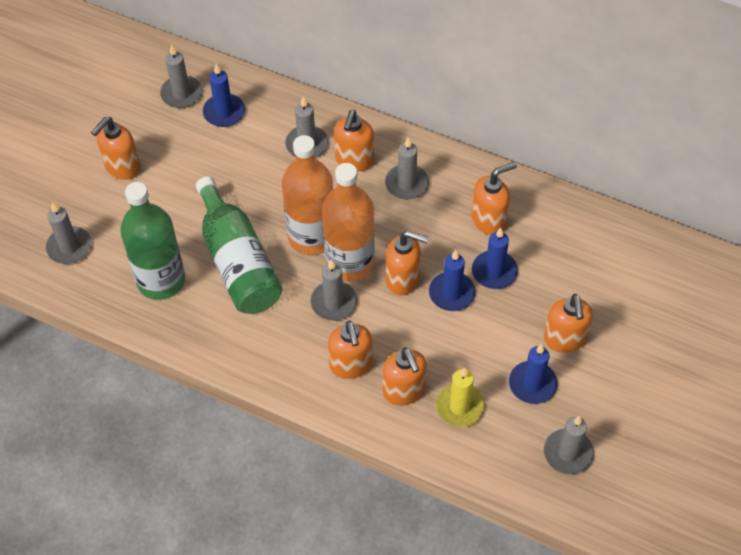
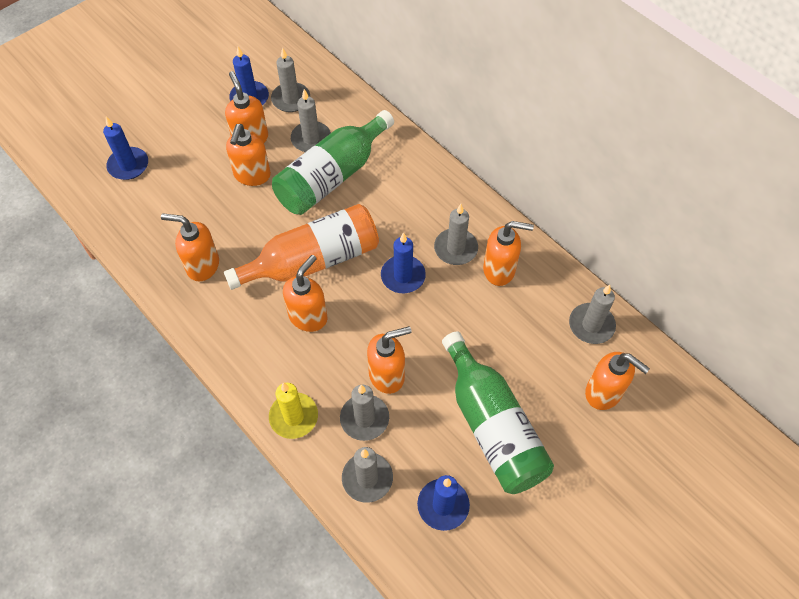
orange bottle: 2 -> 1

